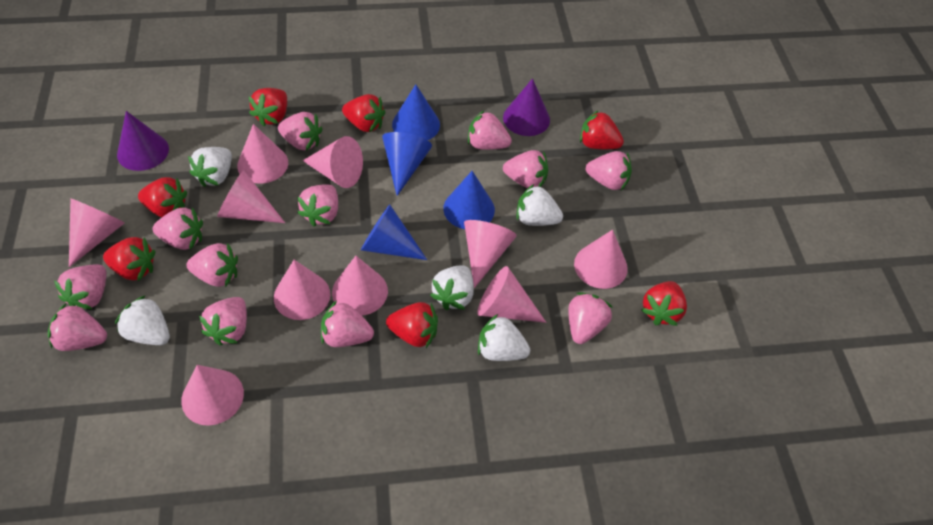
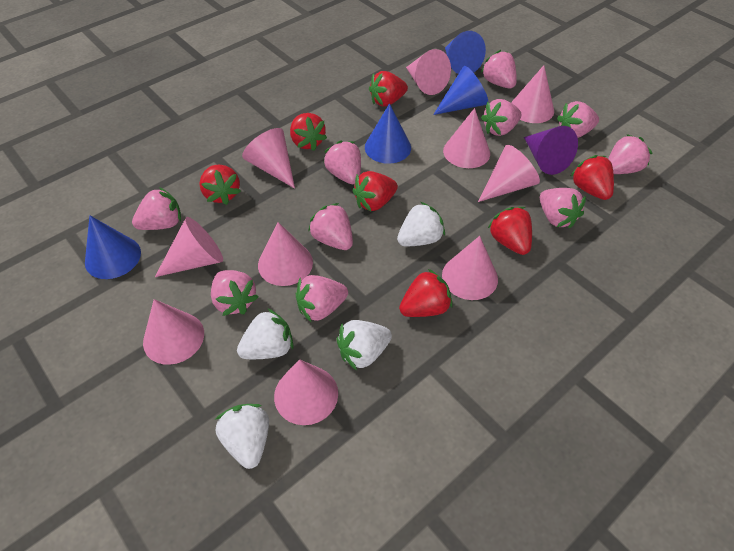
pink strawberry: 12 -> 10
purple cone: 2 -> 1
white strawberry: 5 -> 4

